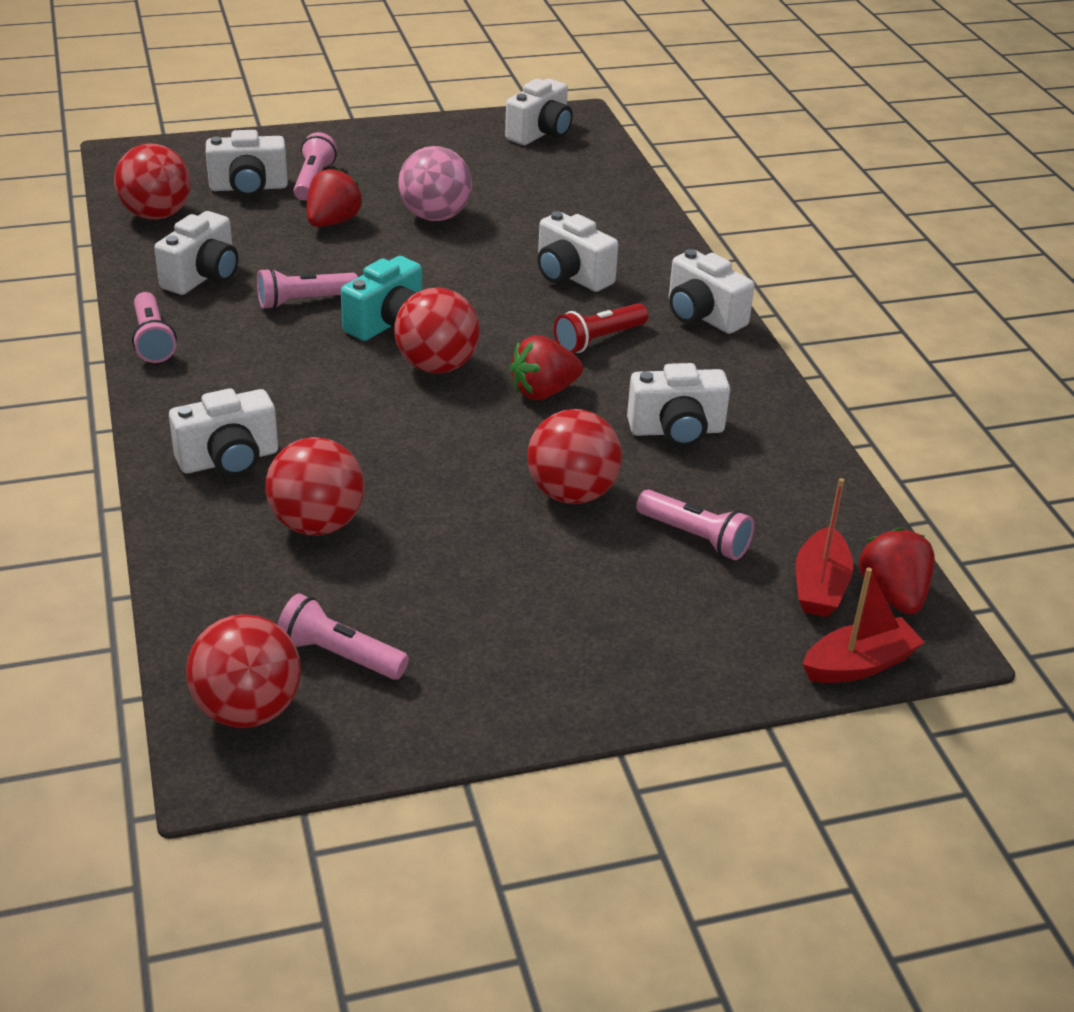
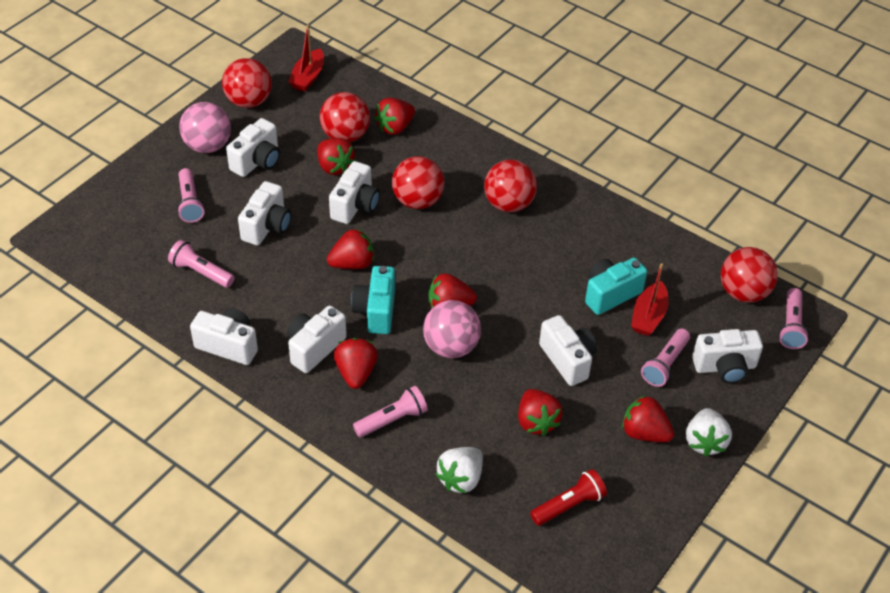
pink ball: 1 -> 2
red strawberry: 3 -> 7
turquoise camera: 1 -> 2
white strawberry: 0 -> 2

